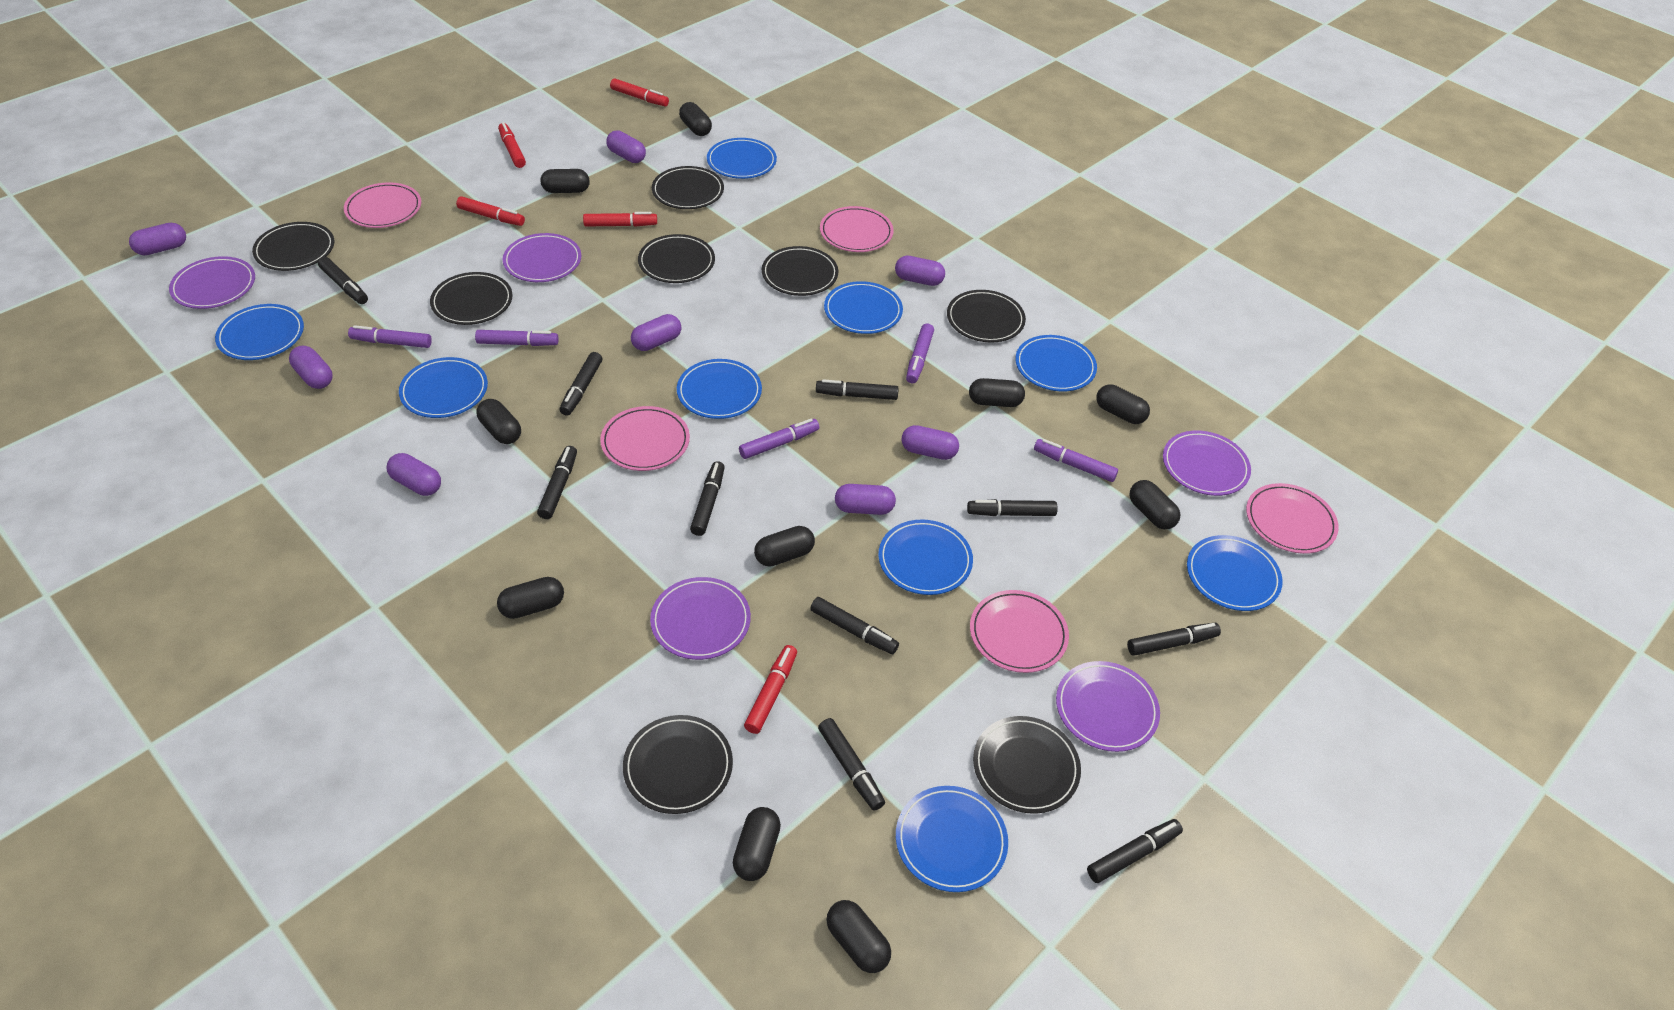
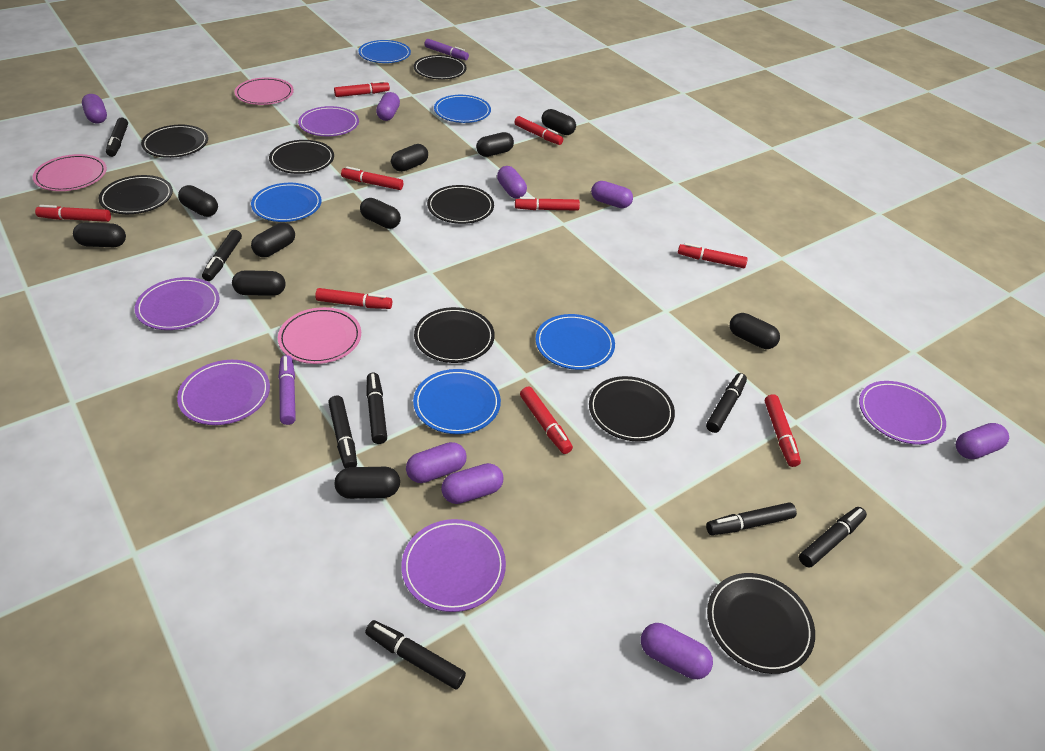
black marker: 10 -> 8
blue plate: 9 -> 5
pink plate: 5 -> 3
purple marker: 5 -> 2
red marker: 5 -> 9

